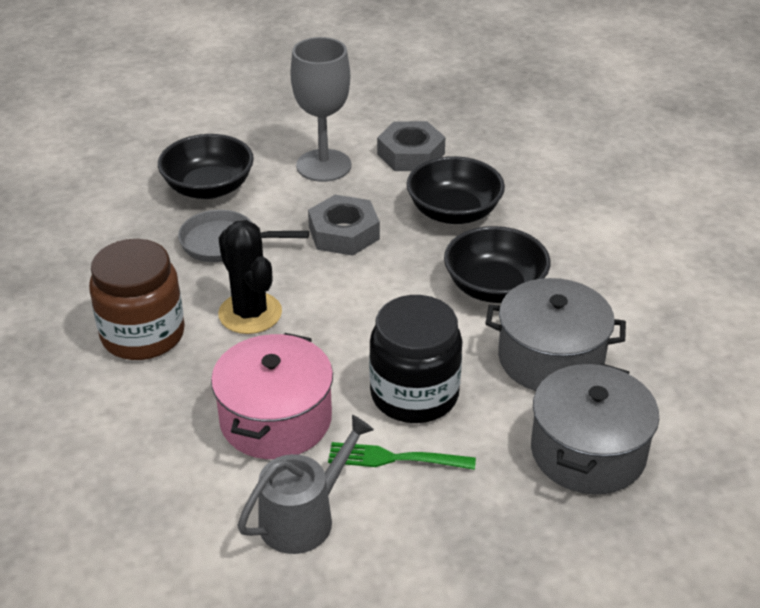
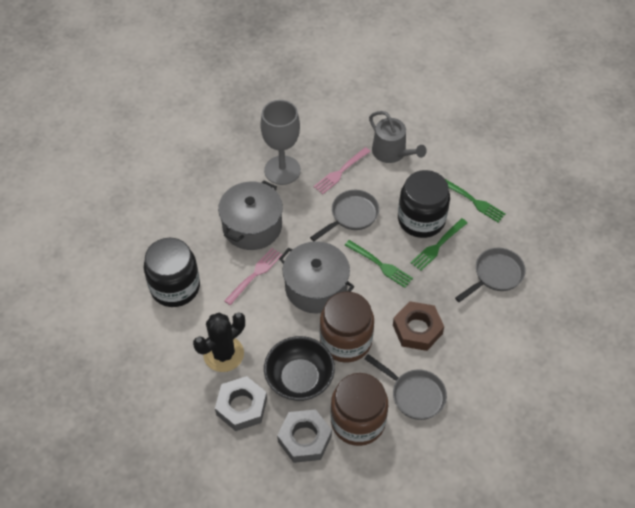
black bowl: 3 -> 1
black jar: 1 -> 2
brown jar: 1 -> 2
brown nut: 0 -> 1
green fork: 1 -> 3
grey pan: 1 -> 3
pink fork: 0 -> 2
pink pot: 1 -> 0

